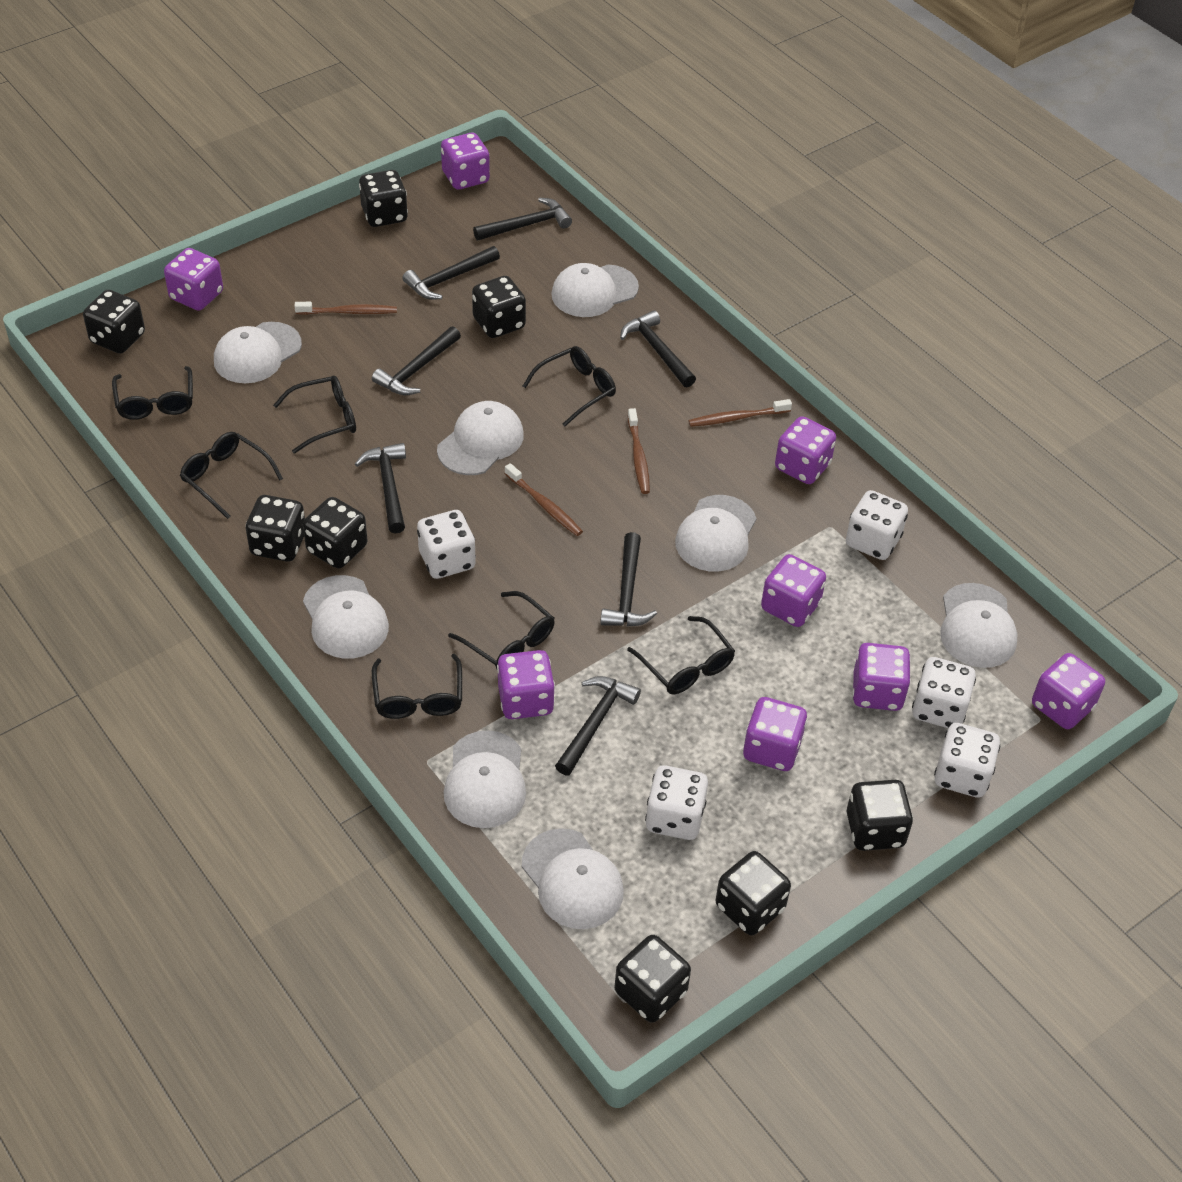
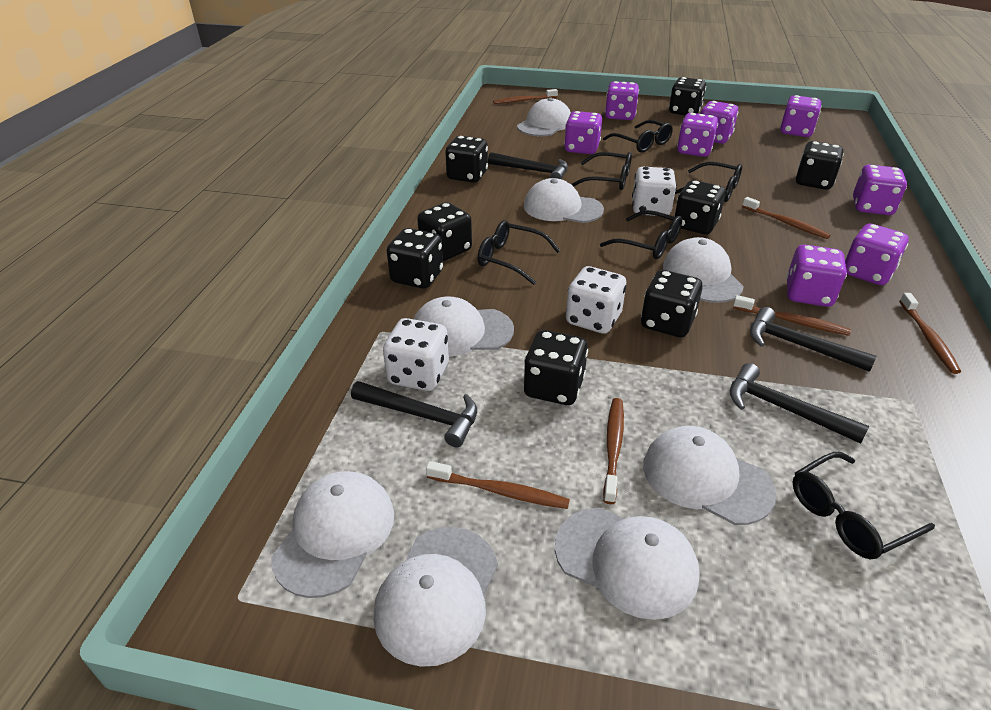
black glasses: 7 -> 6
black hammer: 7 -> 4
brown toothbrush: 4 -> 6
white dice: 5 -> 3

